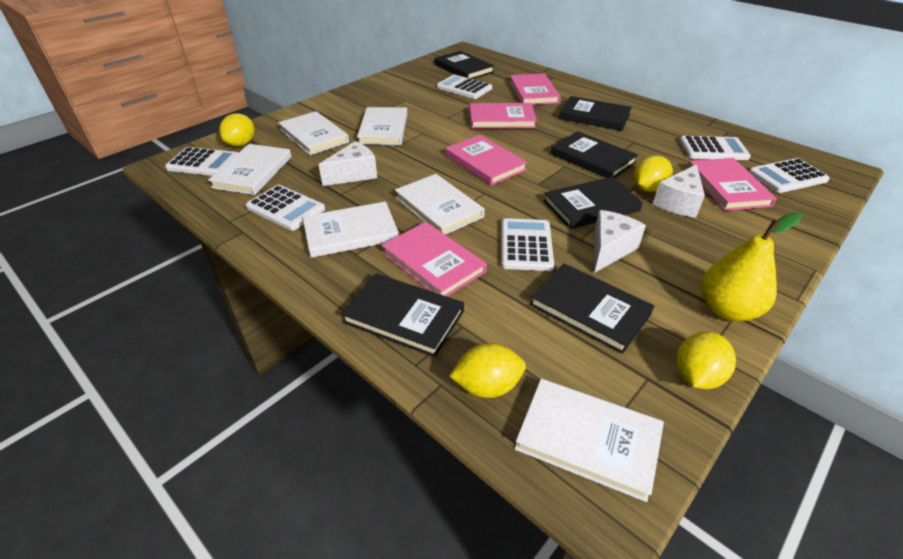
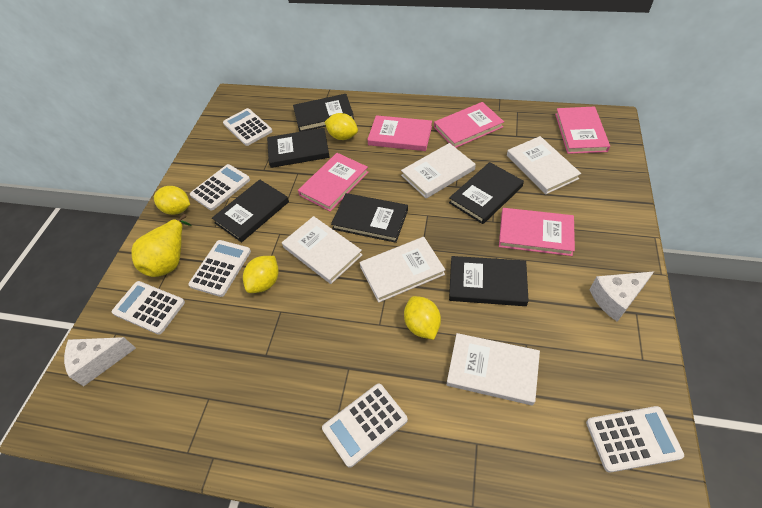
white book: 6 -> 5
white cheese: 3 -> 2

